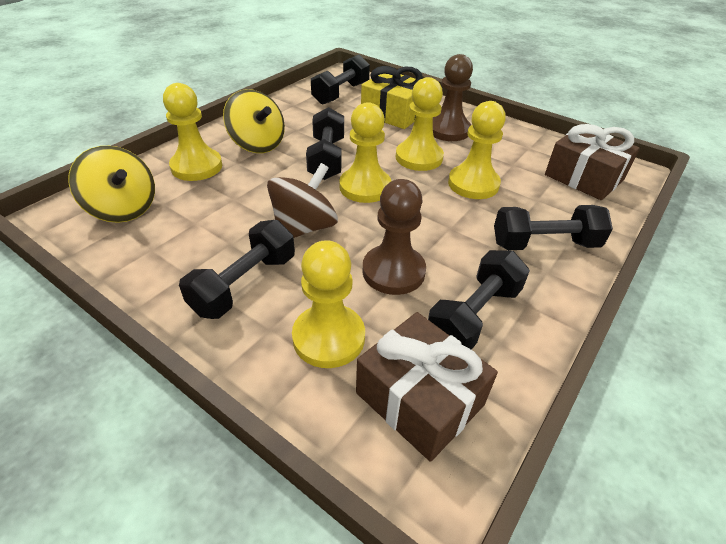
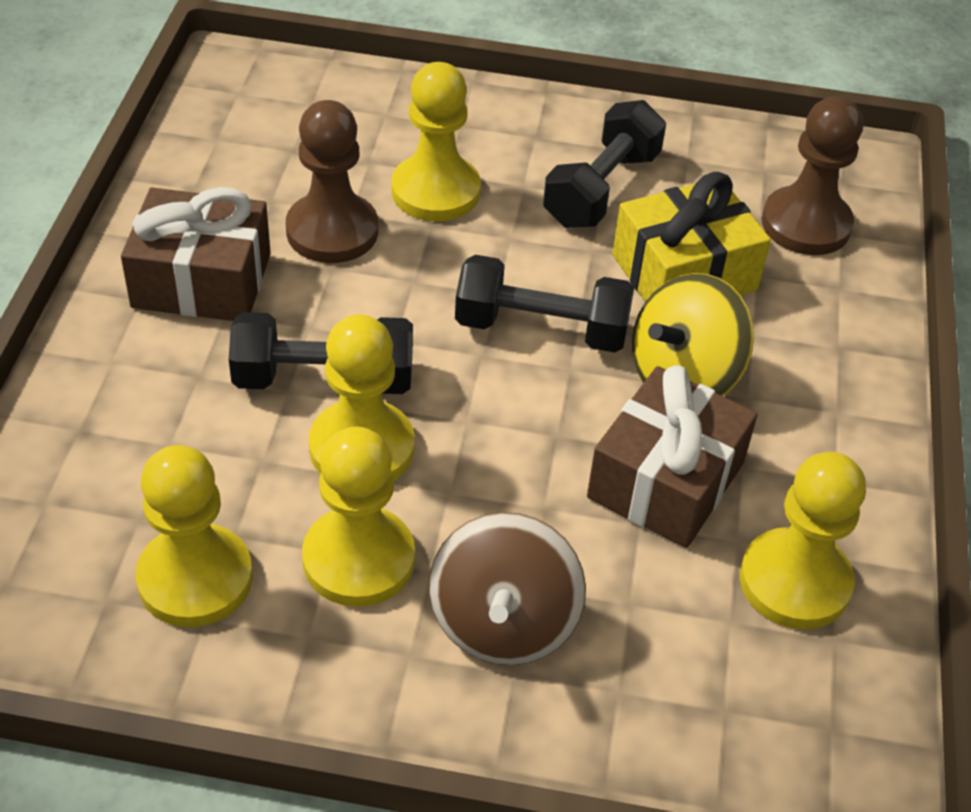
black dumbbell: 5 -> 3
yellow spinning top: 2 -> 1

